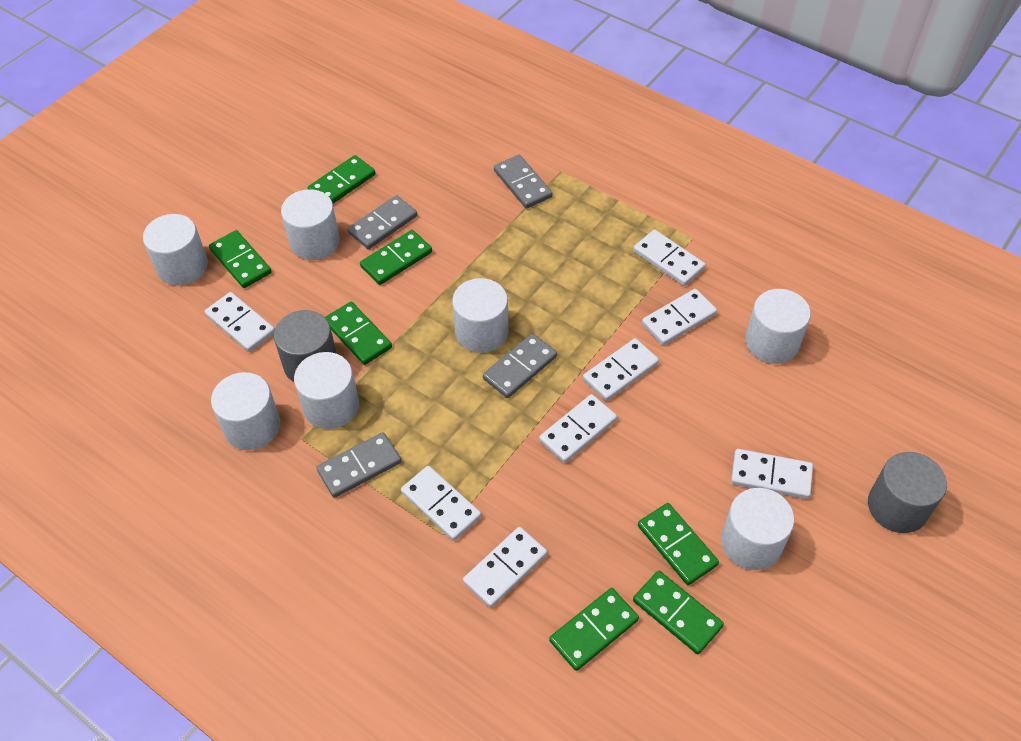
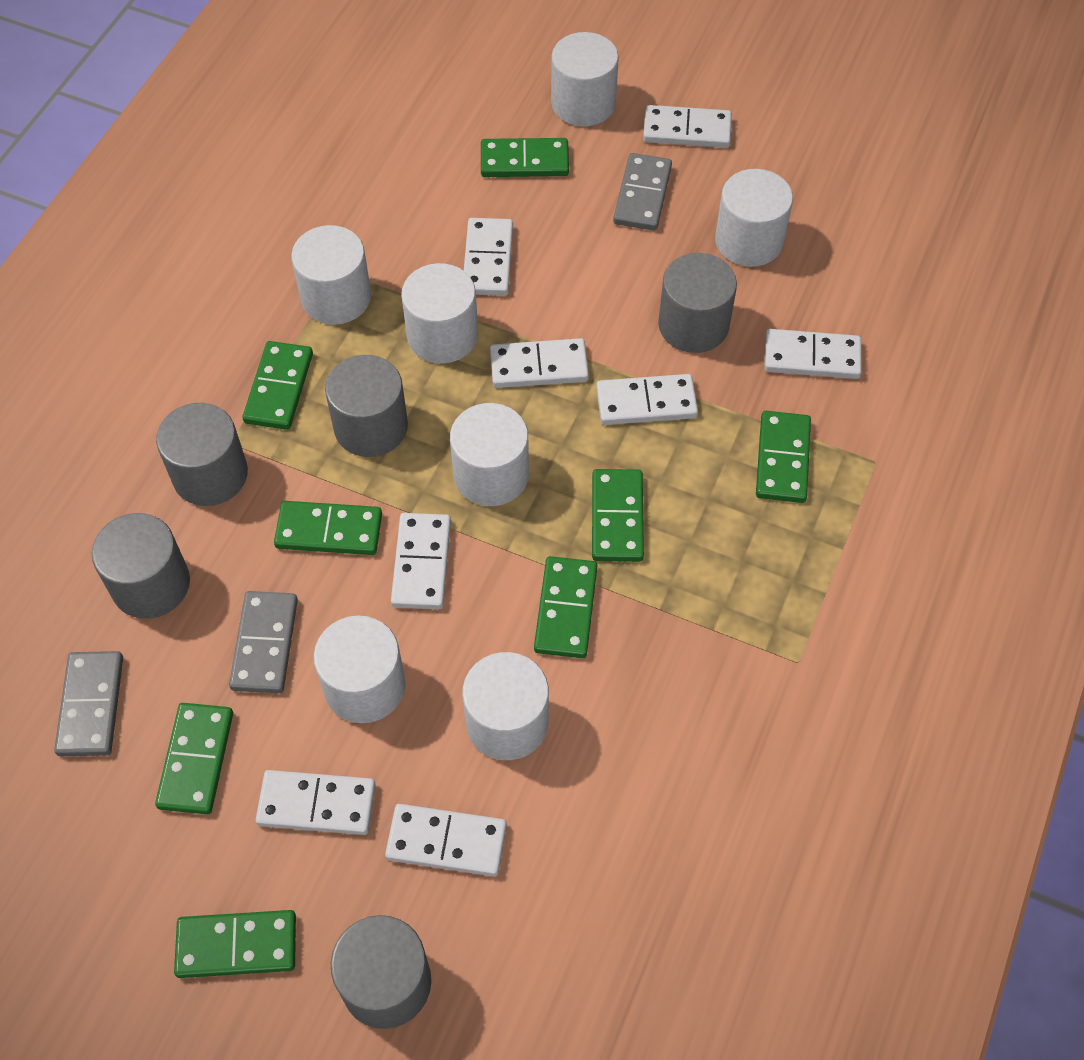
green domino: 7 -> 8
grey cylinder: 2 -> 5
grey domino: 4 -> 3

